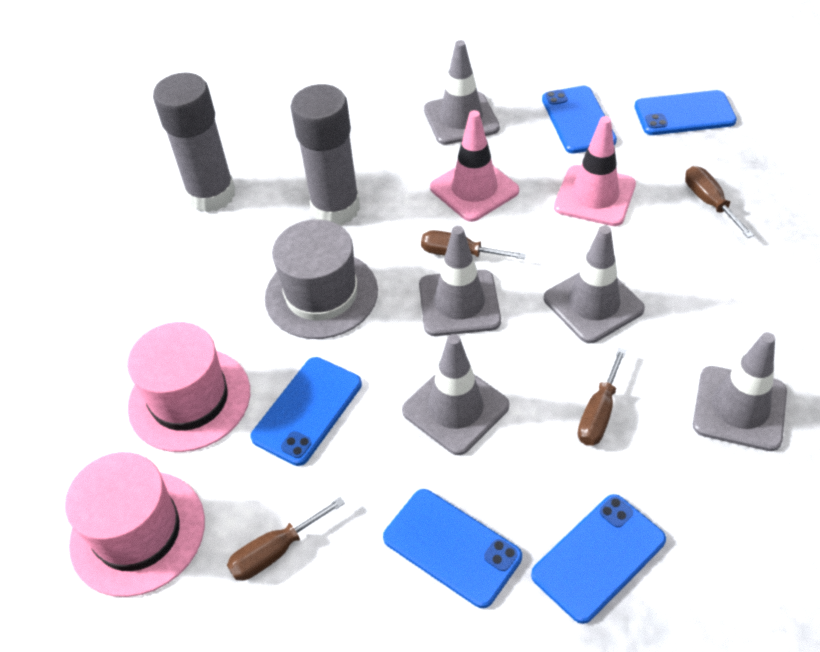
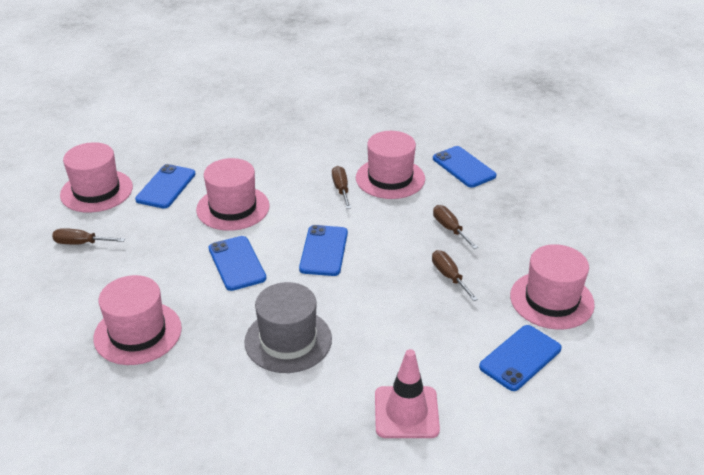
grey glue stick: 2 -> 0
grey traffic cone: 5 -> 0
pink hat: 2 -> 5
pink traffic cone: 2 -> 1

